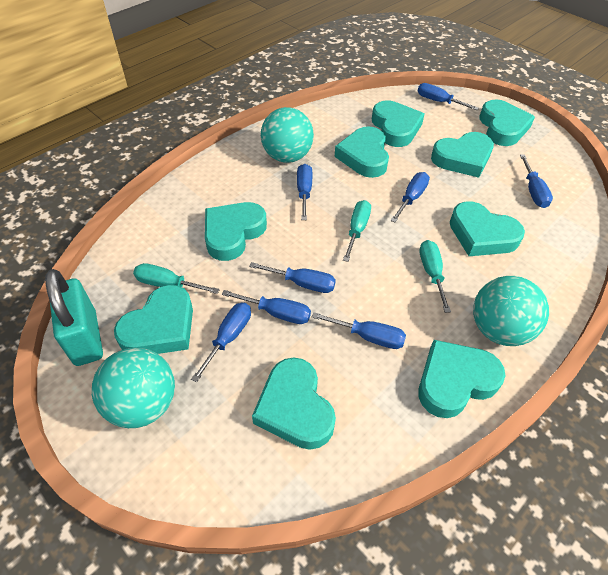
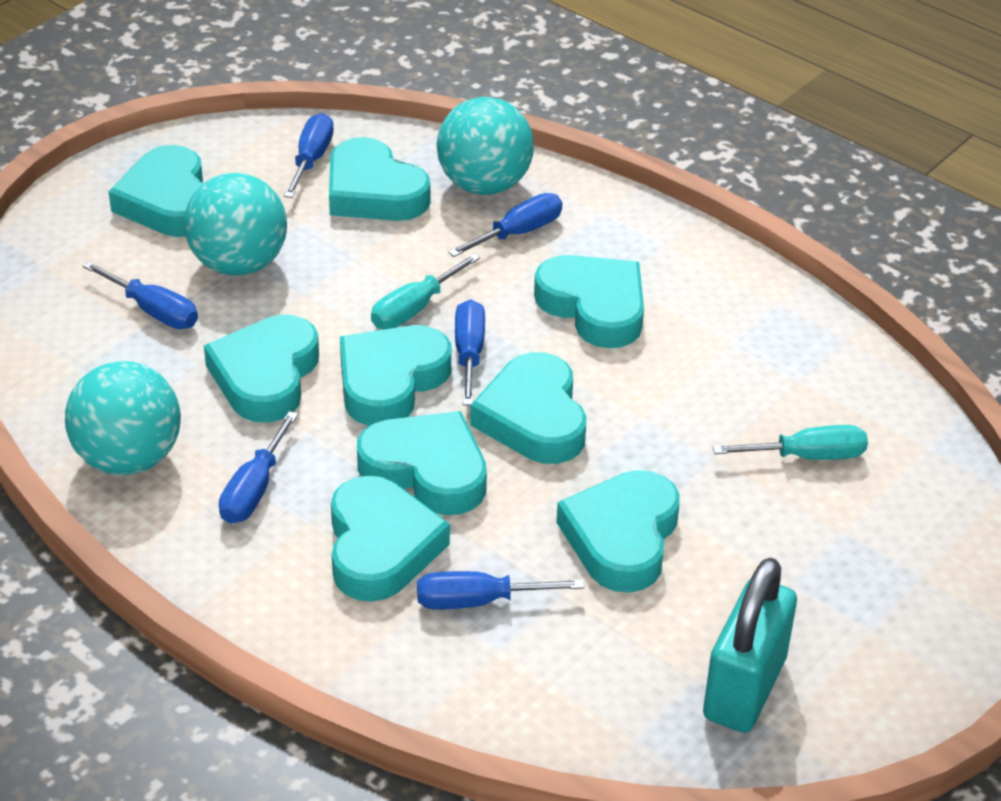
blue screwdriver: 8 -> 6
turquoise screwdriver: 3 -> 2

